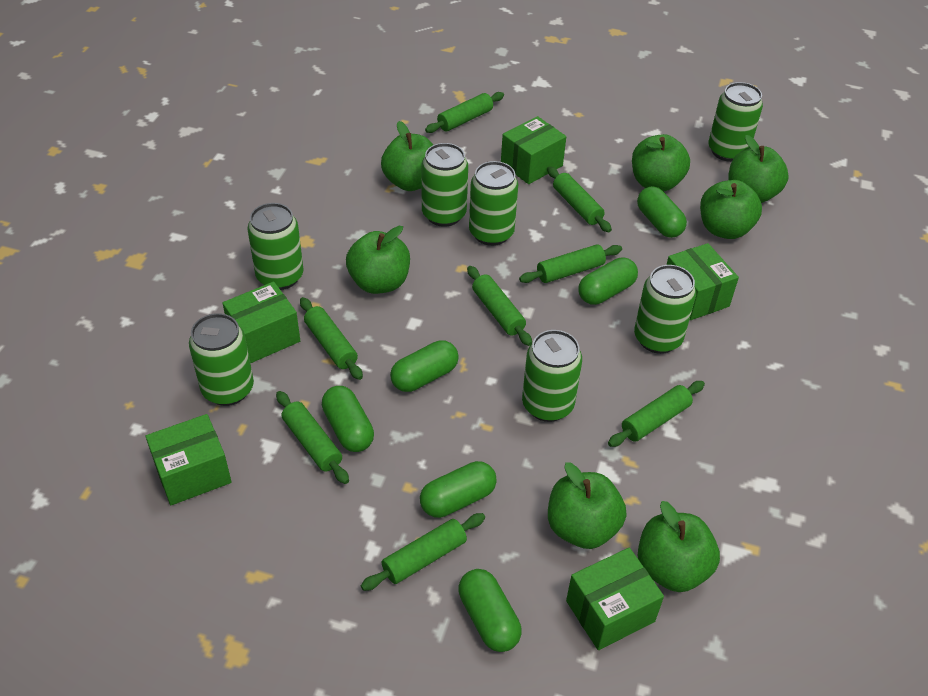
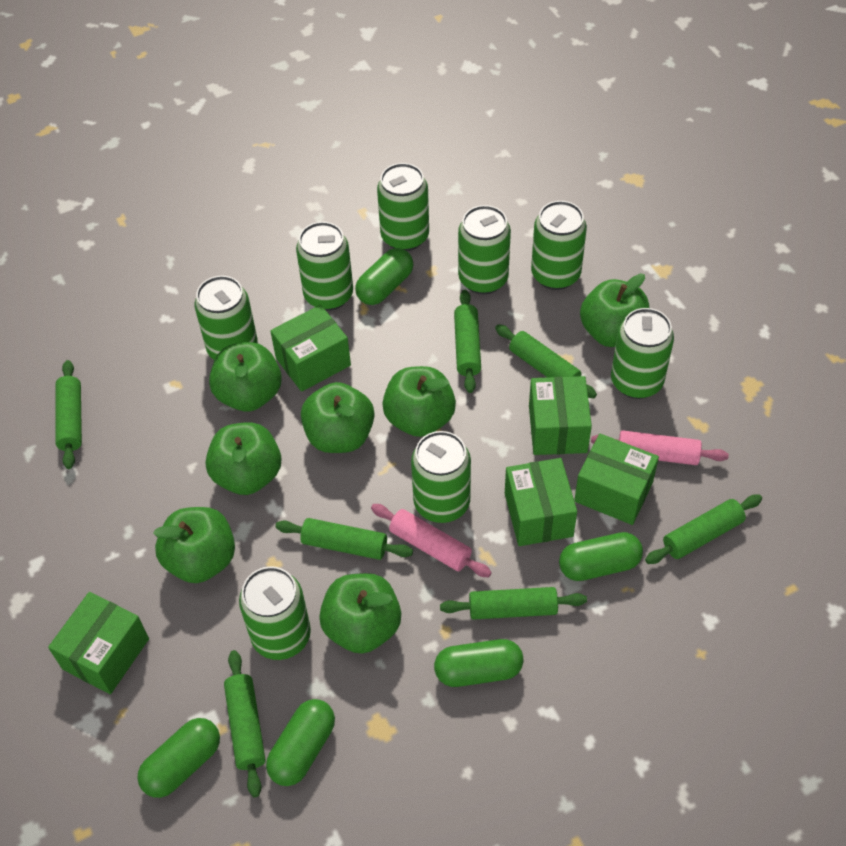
green can: 7 -> 8
green capsule: 6 -> 5
green rolling pin: 8 -> 7
pink rolling pin: 0 -> 2

